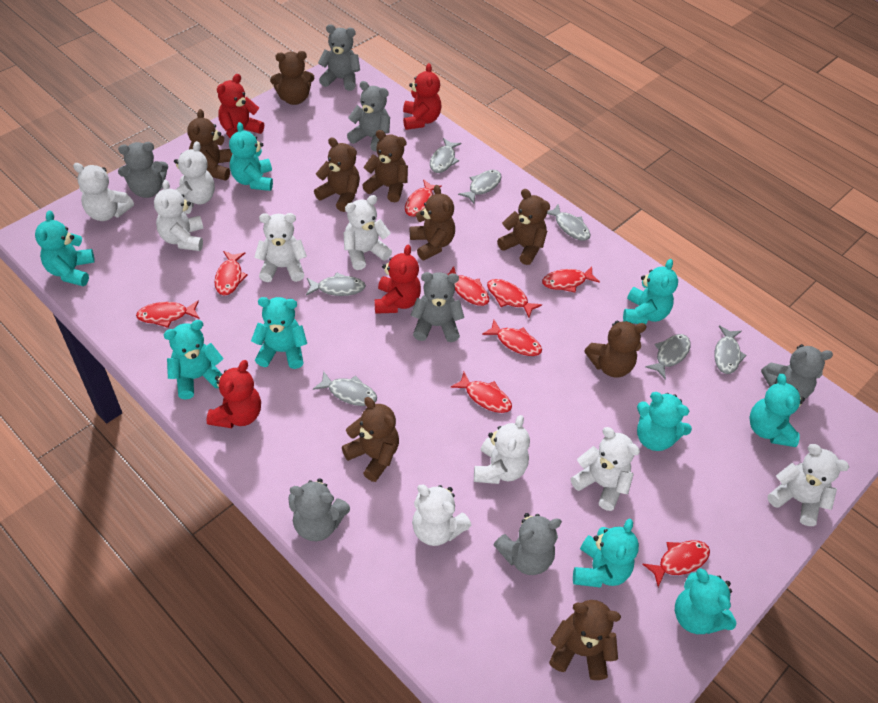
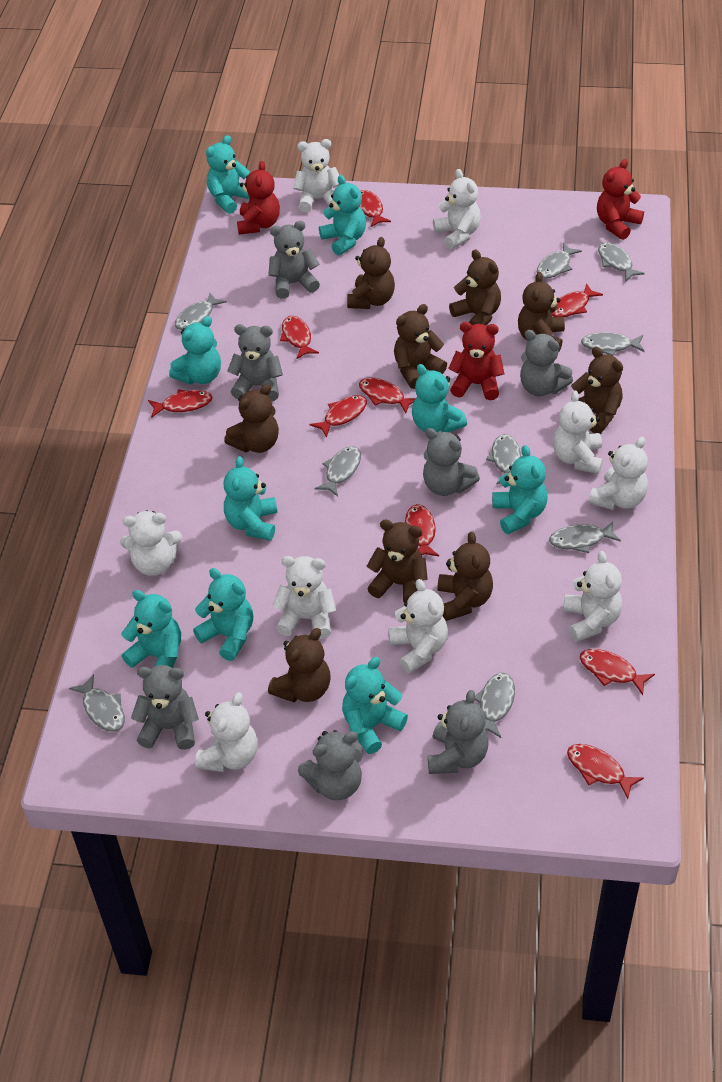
grey fish: 7 -> 9
red teddy bear: 4 -> 3

